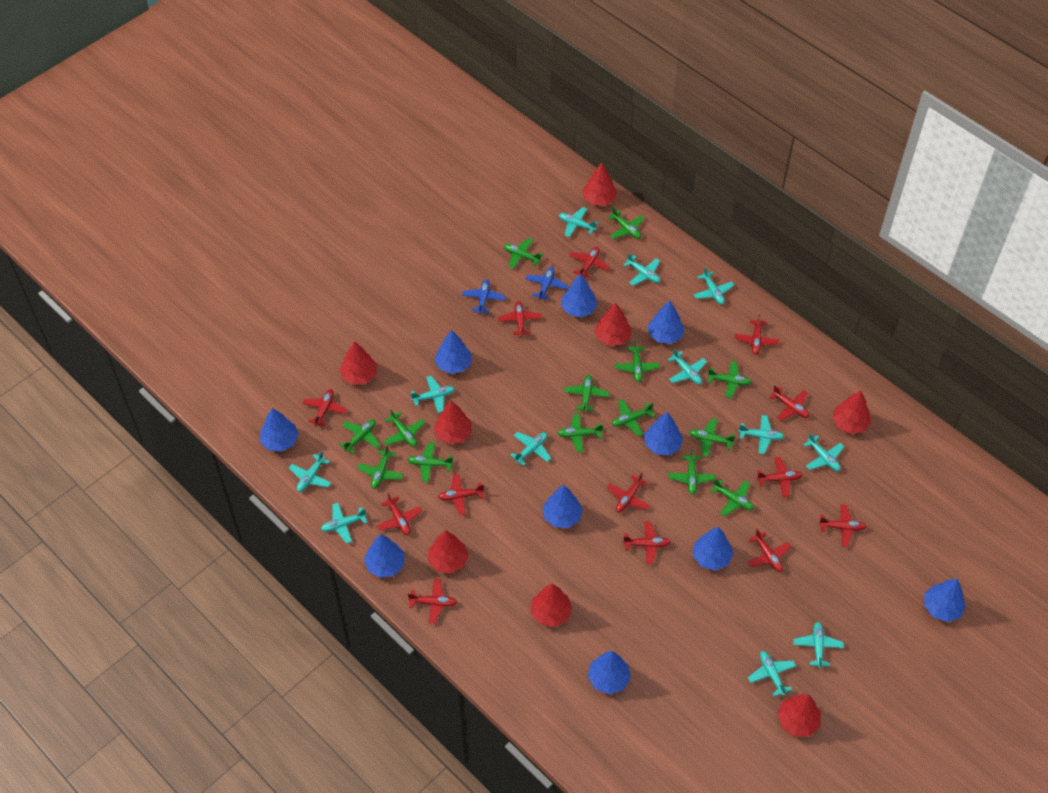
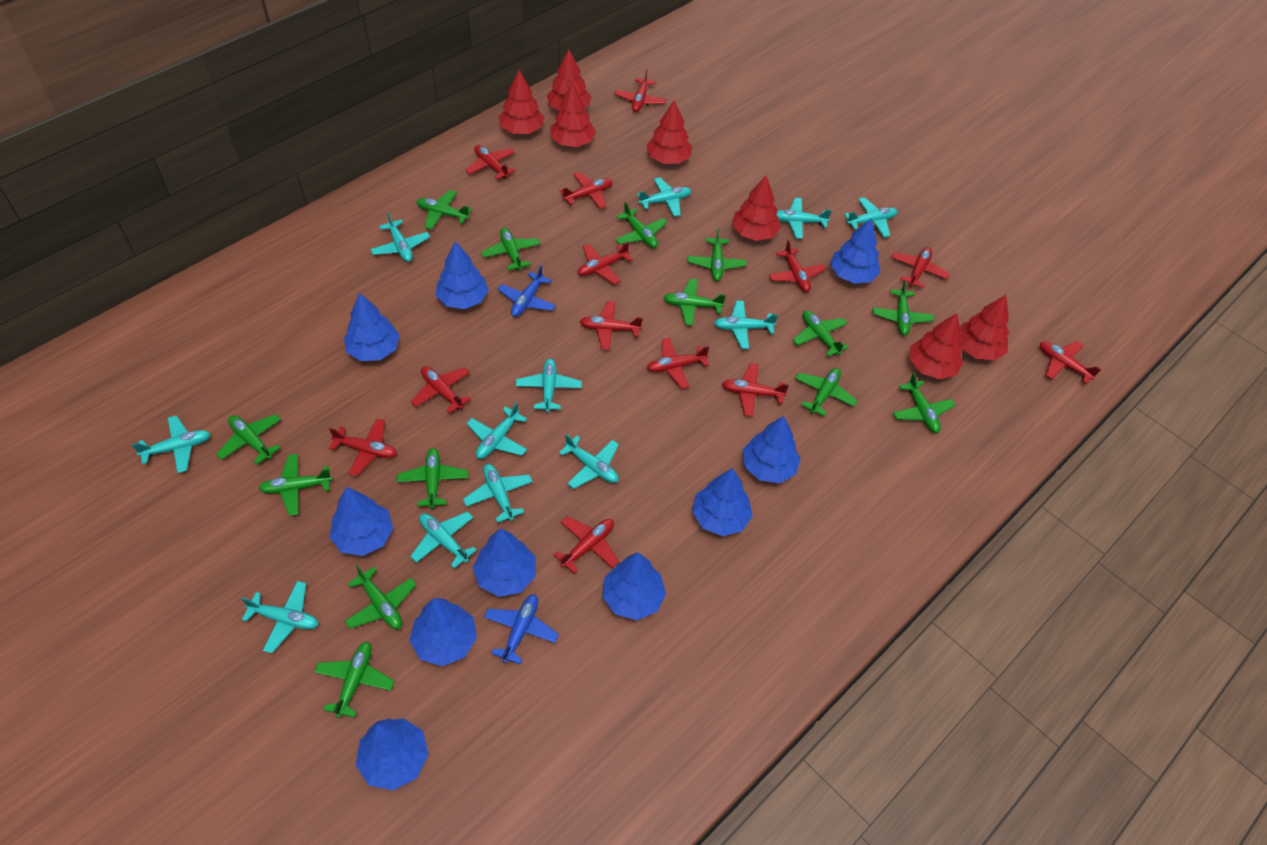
red tree: 8 -> 7

